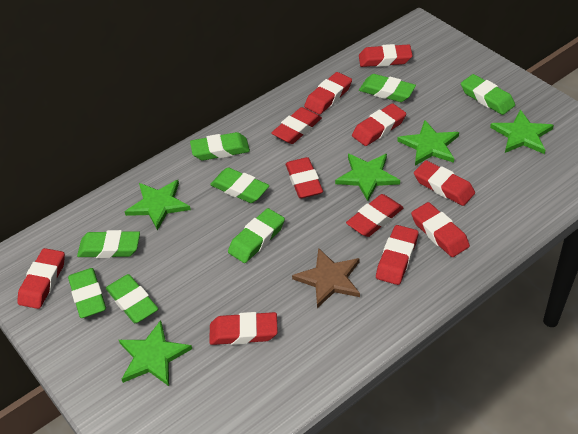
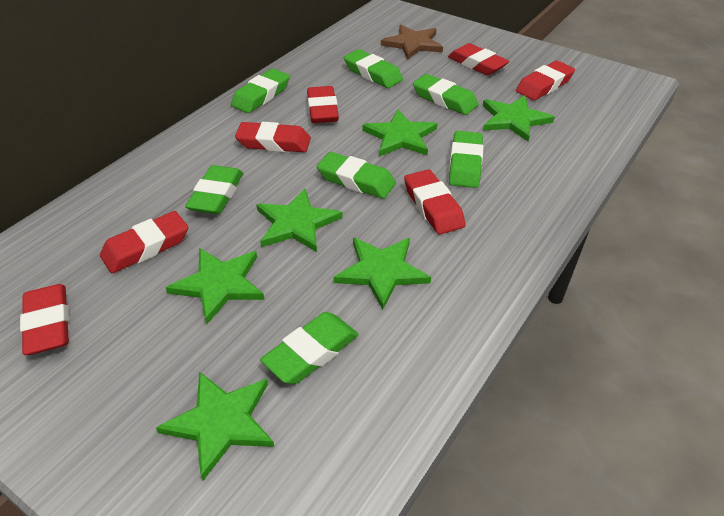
green eraser: 8 -> 7
green star: 5 -> 6
red eraser: 11 -> 7

